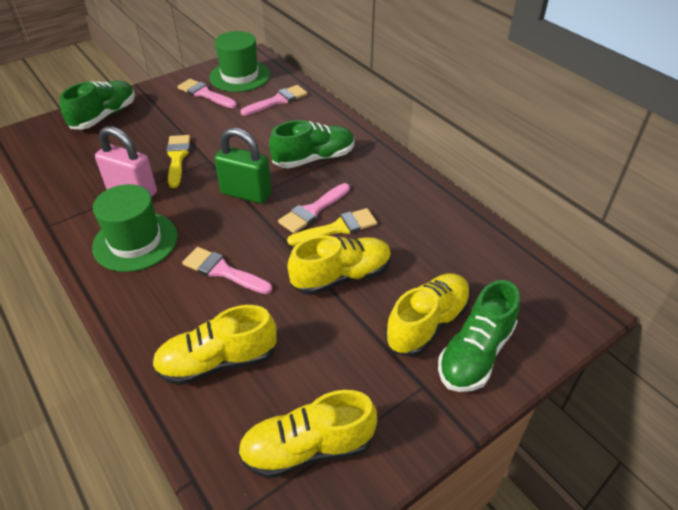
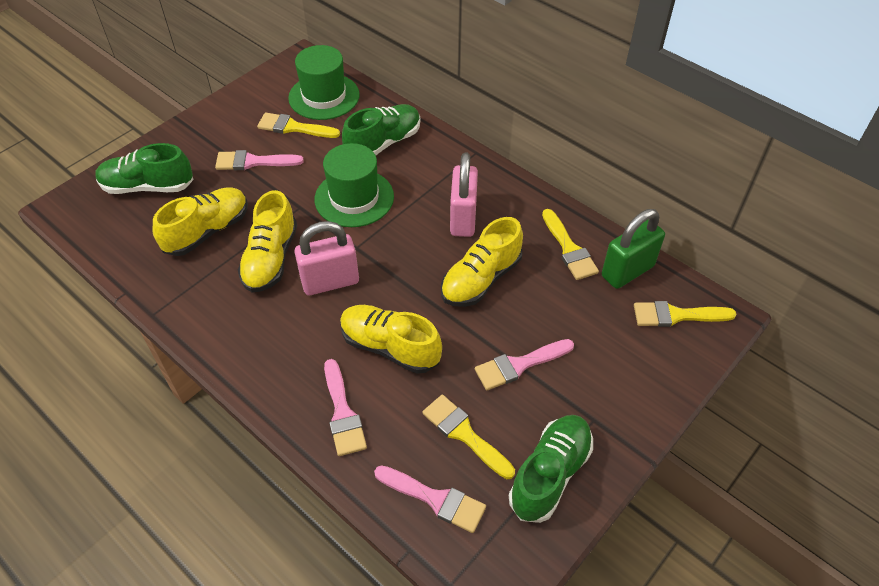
pink padlock: 1 -> 2
yellow brush: 2 -> 4

